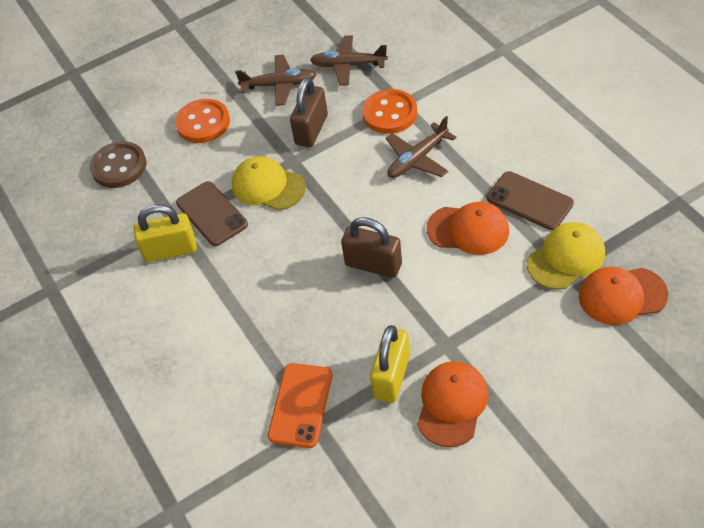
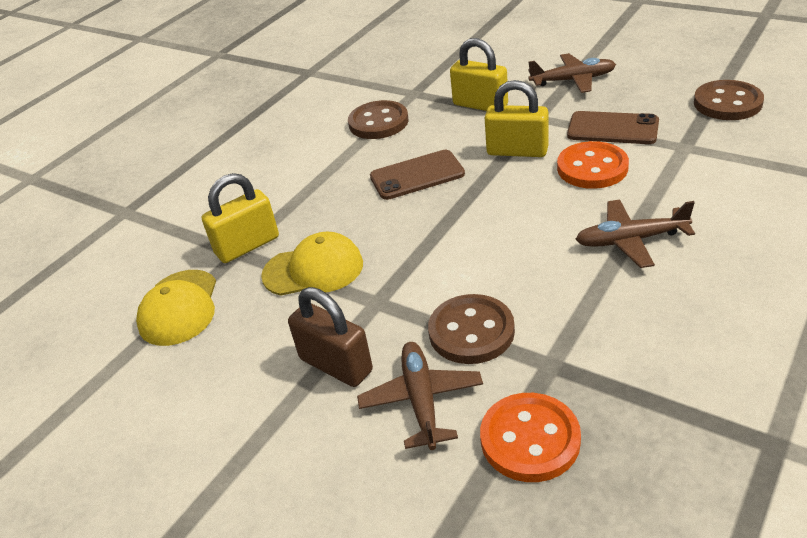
brown button: 1 -> 3
brown padlock: 2 -> 1
orange cap: 3 -> 0
orange phone: 1 -> 0
yellow padlock: 2 -> 3

